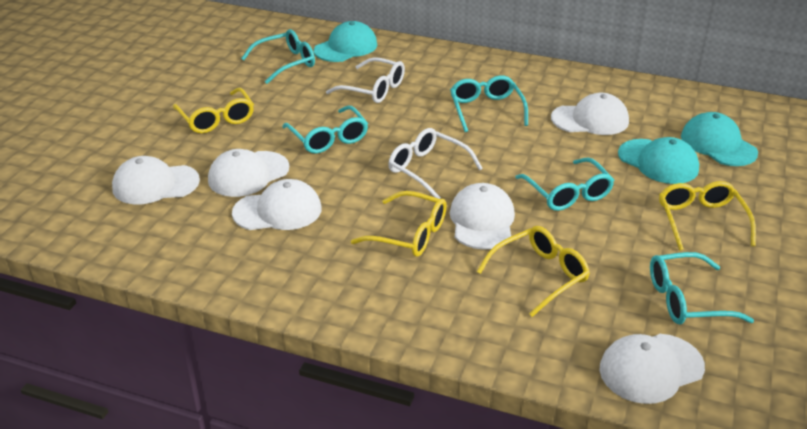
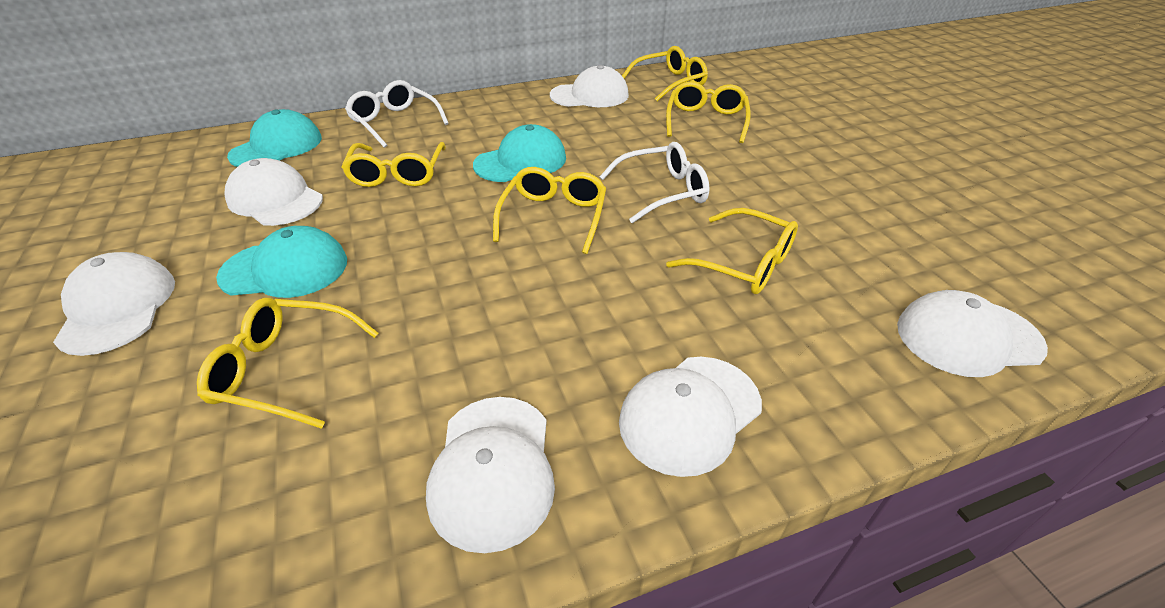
turquoise glasses: 5 -> 0
yellow glasses: 4 -> 6

